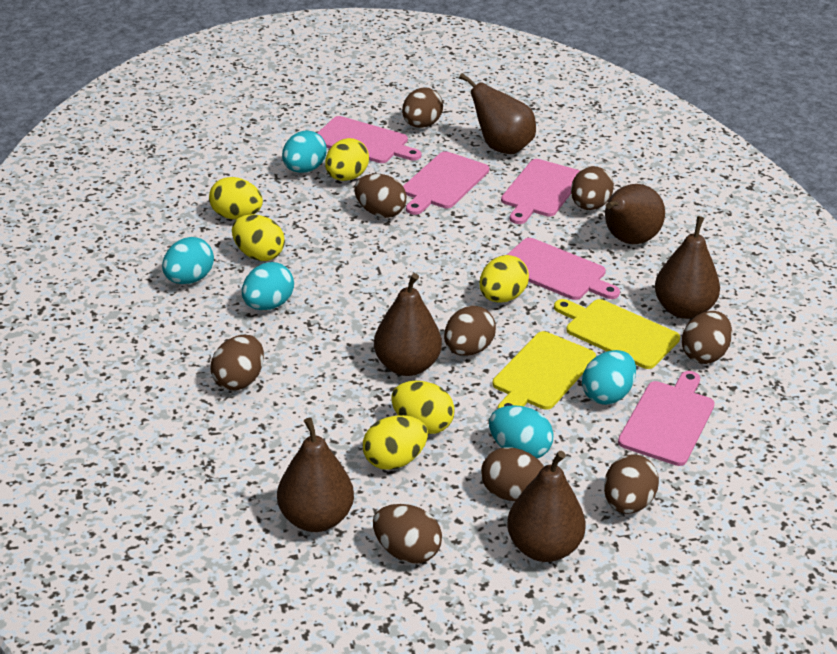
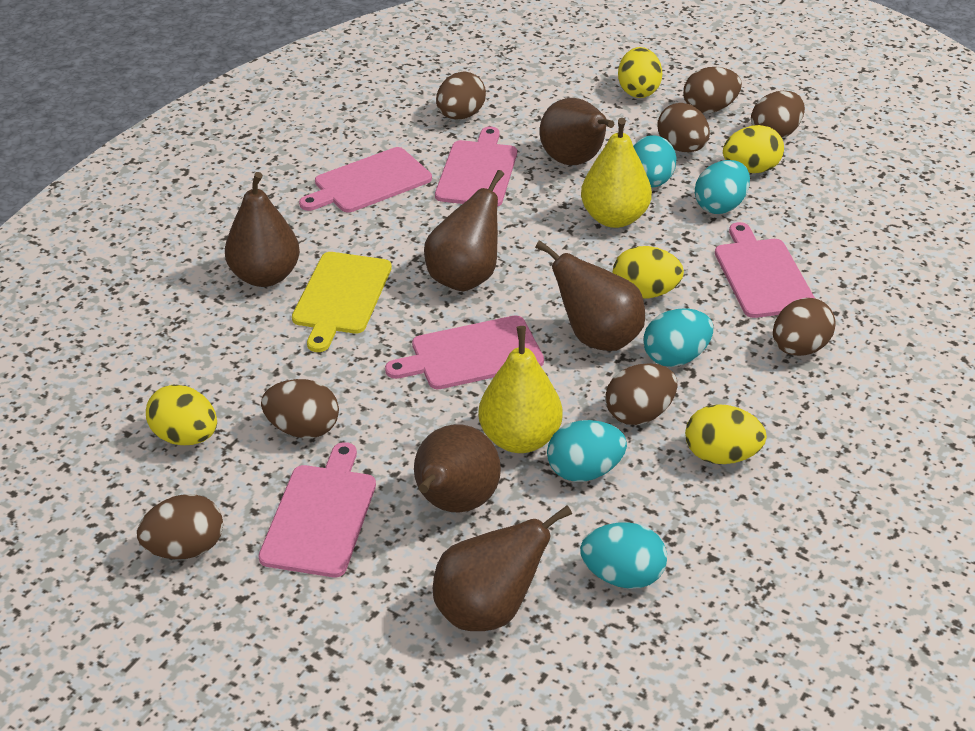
brown egg: 9 -> 8
yellow cutting board: 2 -> 1
yellow egg: 6 -> 5
yellow pear: 0 -> 2

